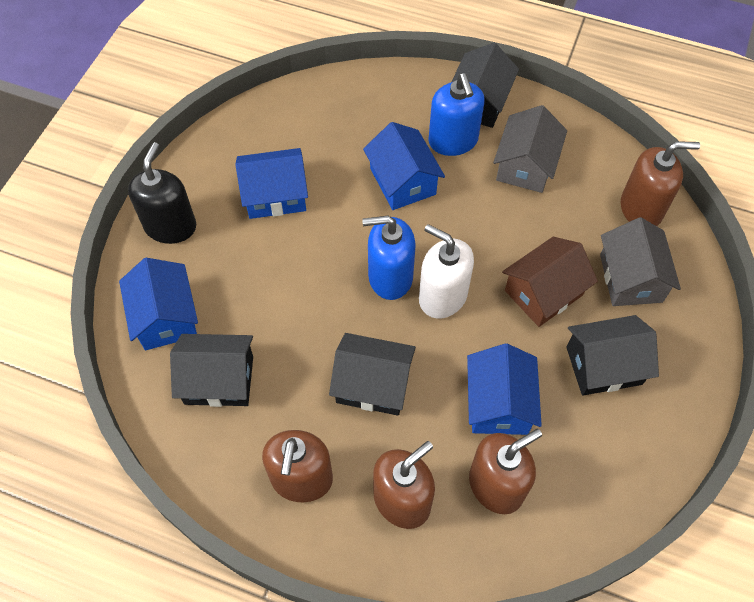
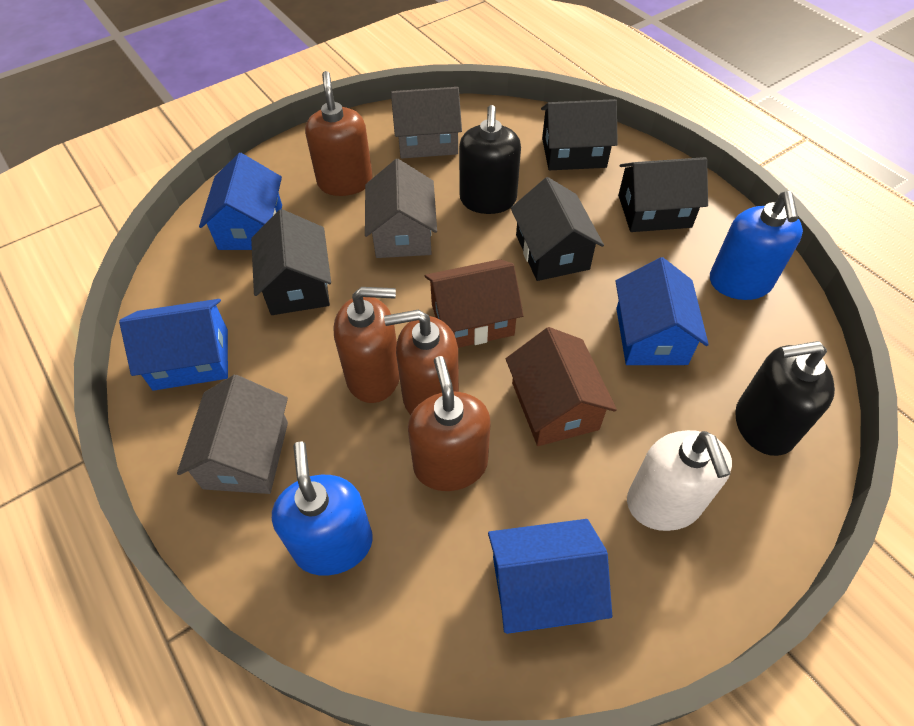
black soap dispenser: 1 -> 2
brown house: 1 -> 2
grey house: 2 -> 3

